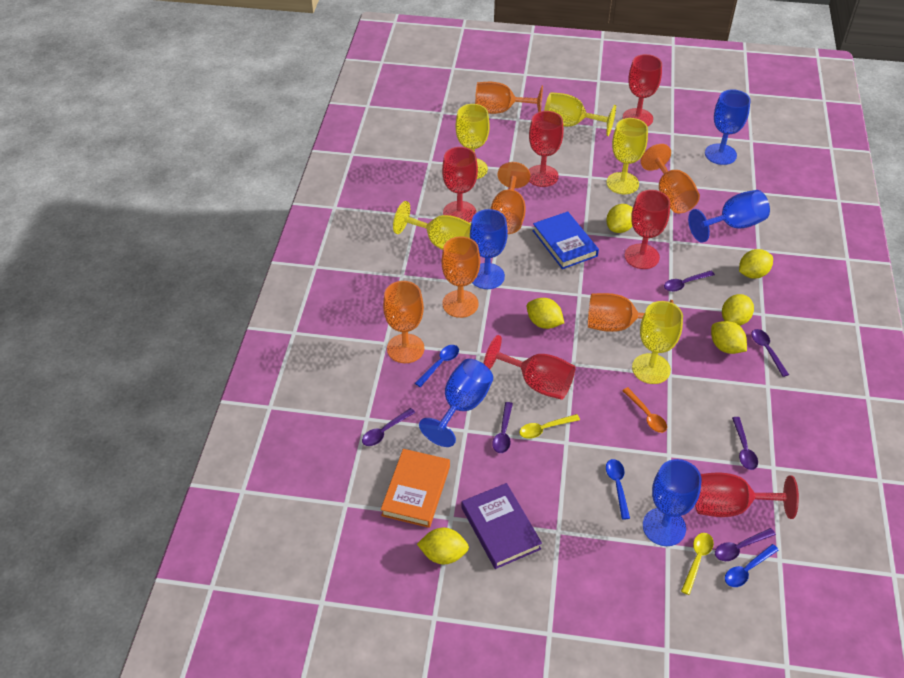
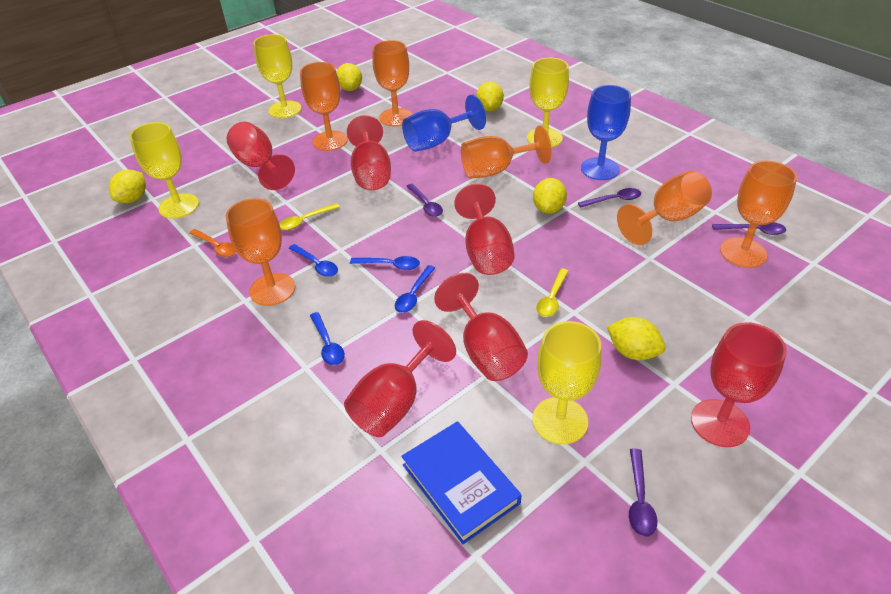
blue goblet: 5 -> 2
blue spoon: 3 -> 4
orange book: 1 -> 0
purple book: 1 -> 0
purple spoon: 6 -> 4
yellow goblet: 5 -> 4
yellow lemon: 6 -> 5

